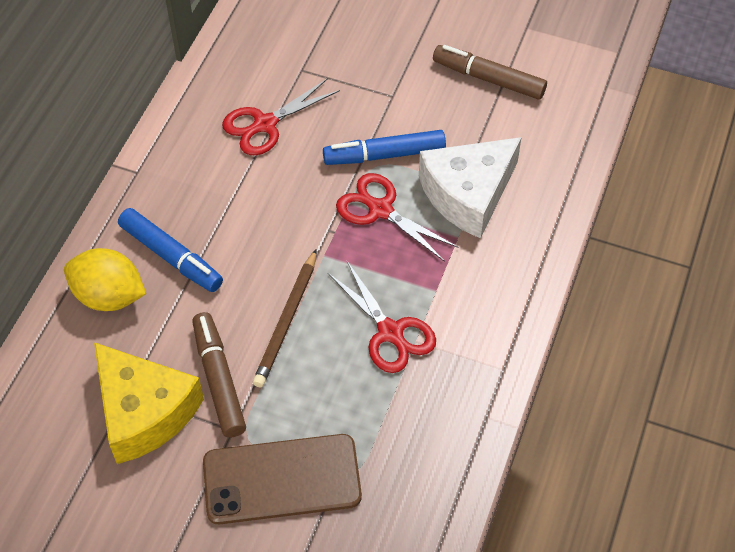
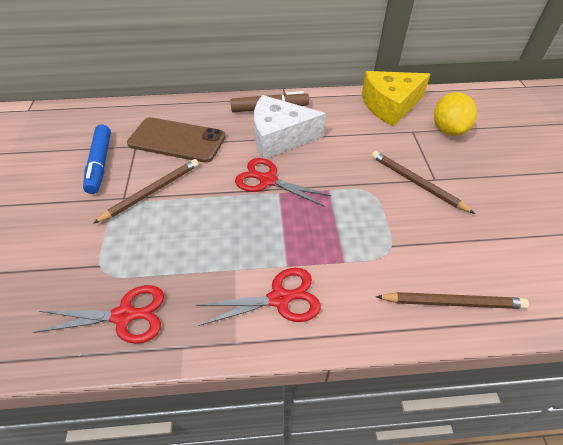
blue marker: 2 -> 1
brown marker: 2 -> 1
brown pencil: 1 -> 3

